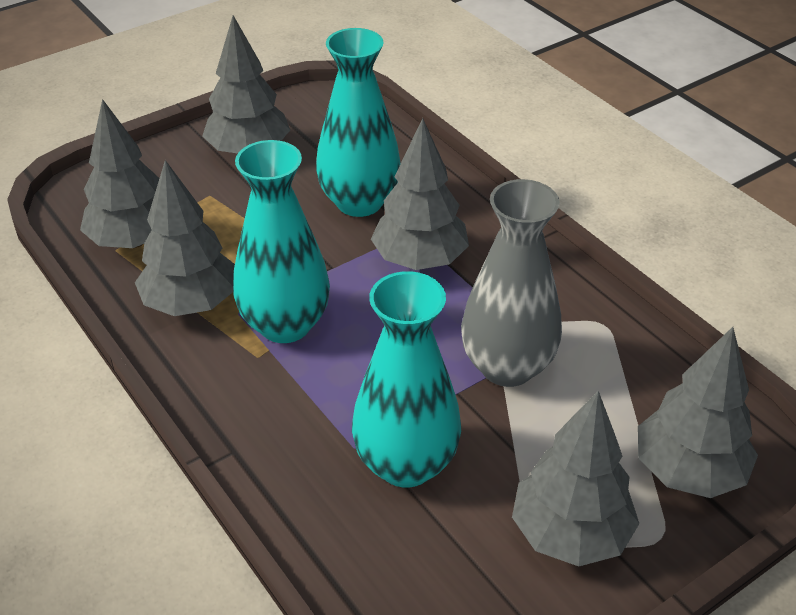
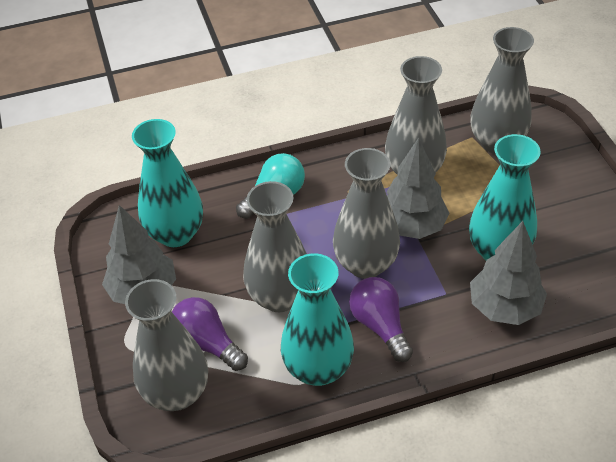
grey tree: 6 -> 3
grey vase: 1 -> 5
purple light bulb: 0 -> 2
turquoise light bulb: 0 -> 1

